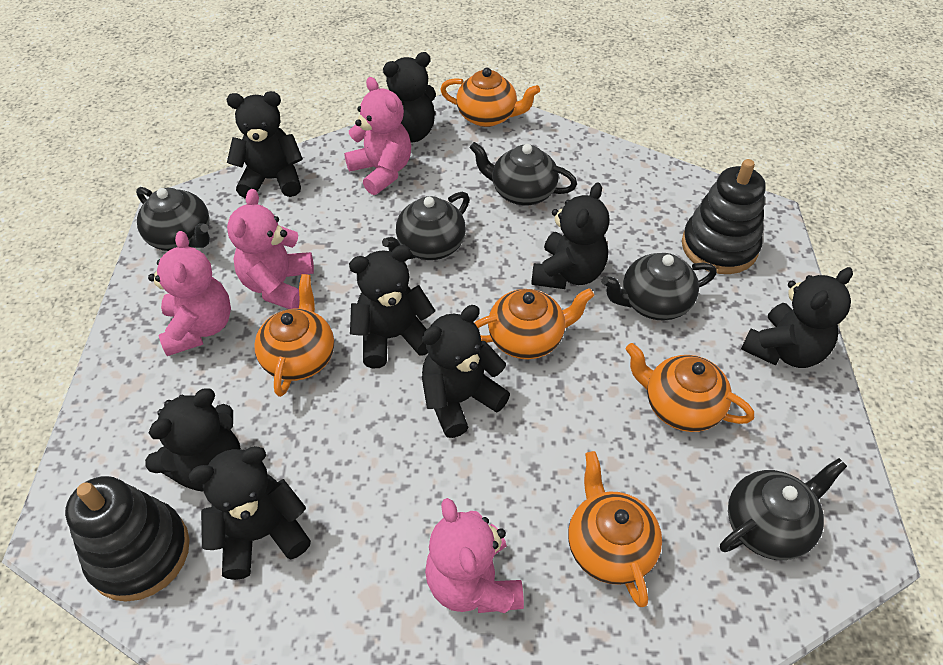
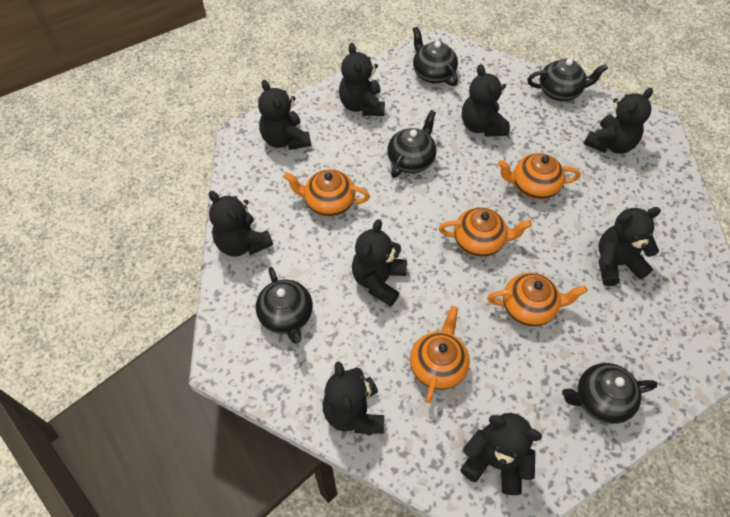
black stacking toy: 2 -> 0
black teddy bear: 8 -> 9
pink teddy bear: 4 -> 0

